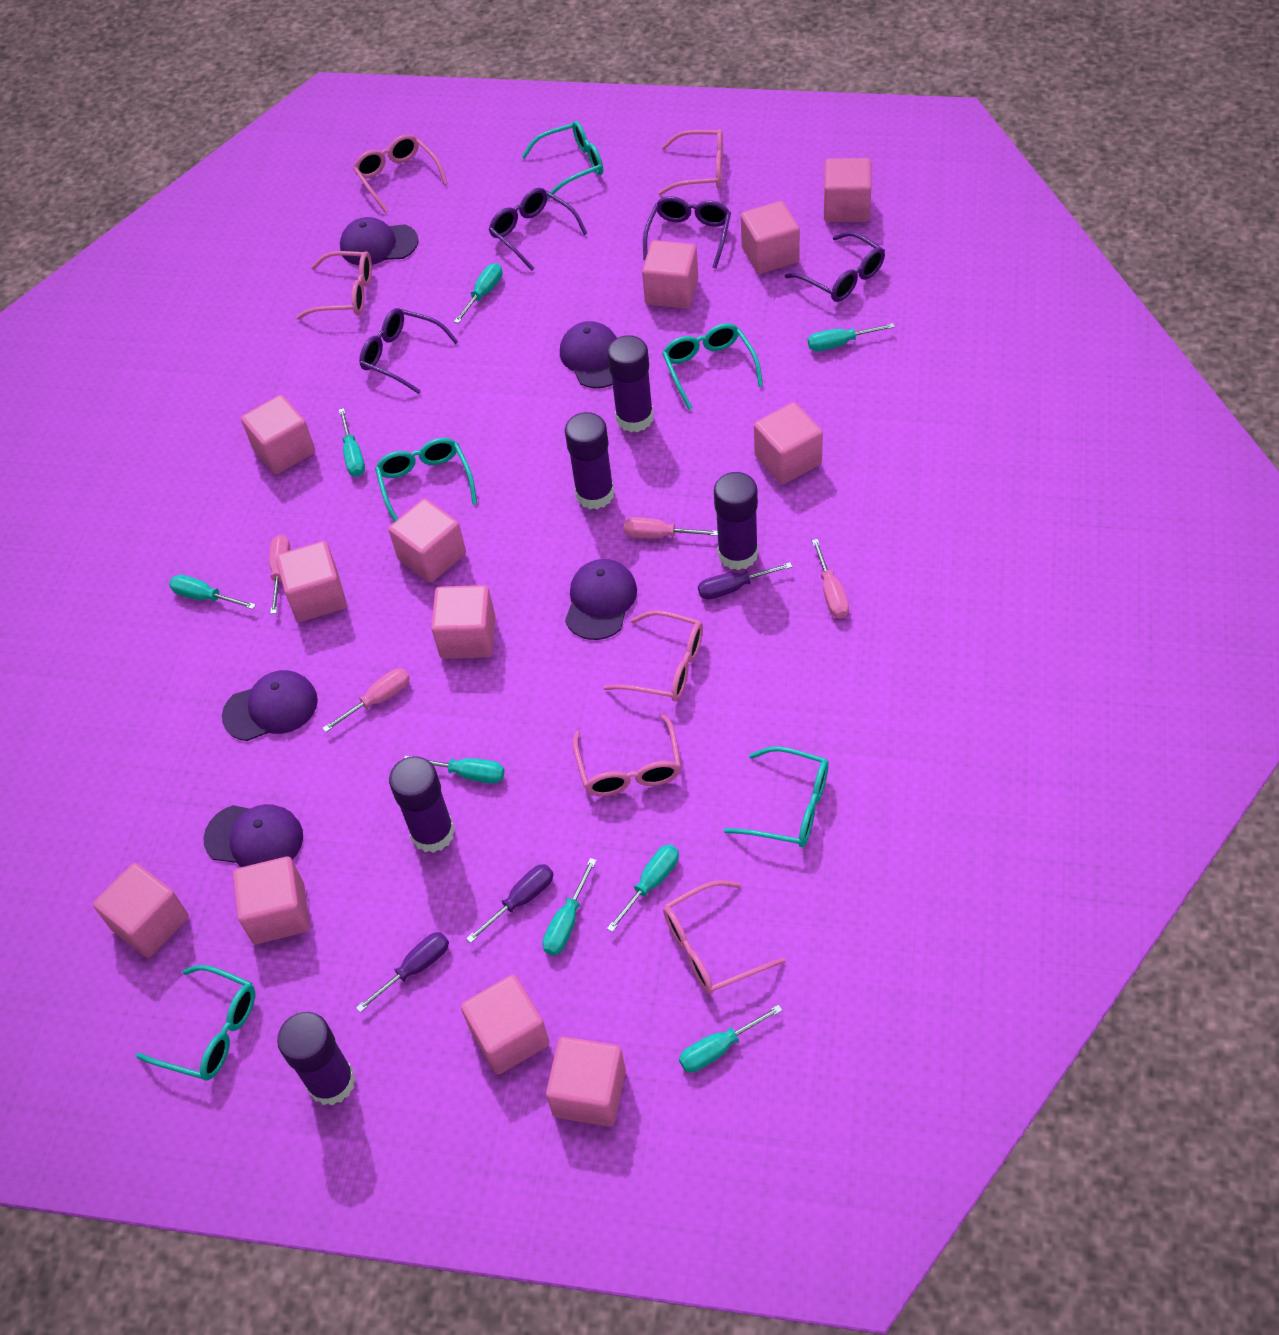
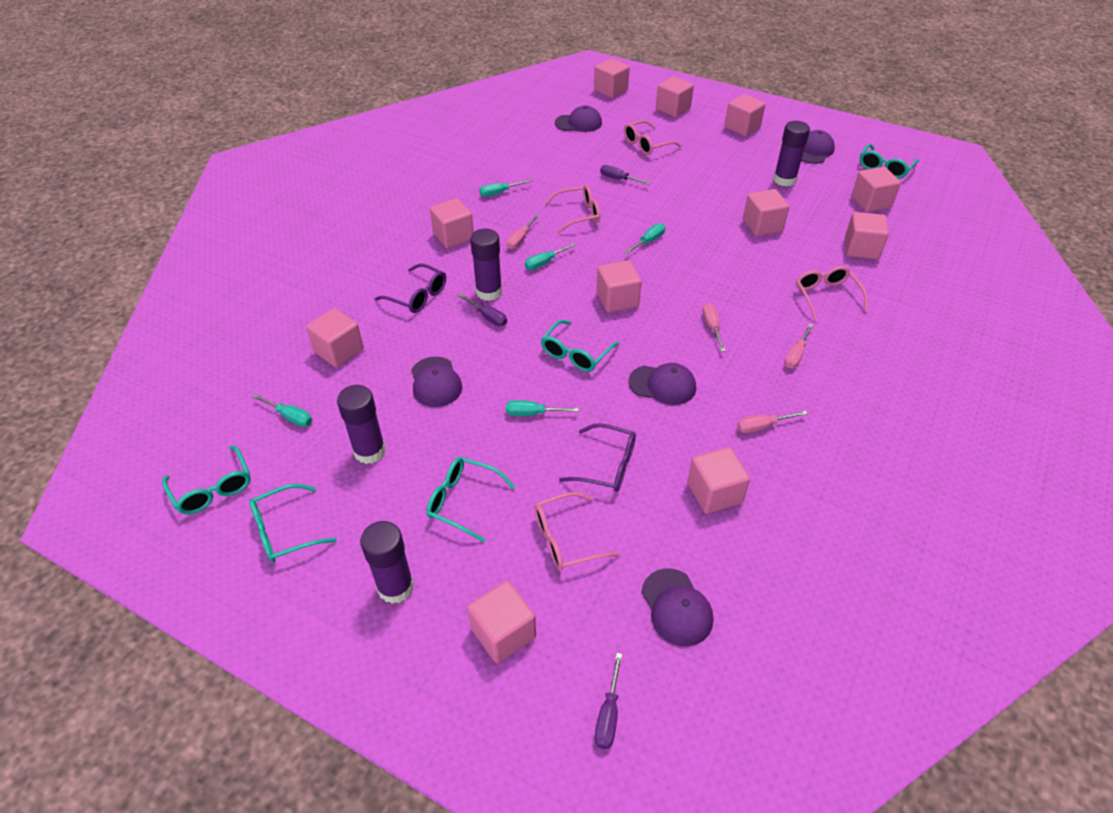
pink cube: 12 -> 11
pink glasses: 6 -> 4
purple glasses: 4 -> 2
purple glue stick: 5 -> 4
turquoise screwdriver: 8 -> 5

